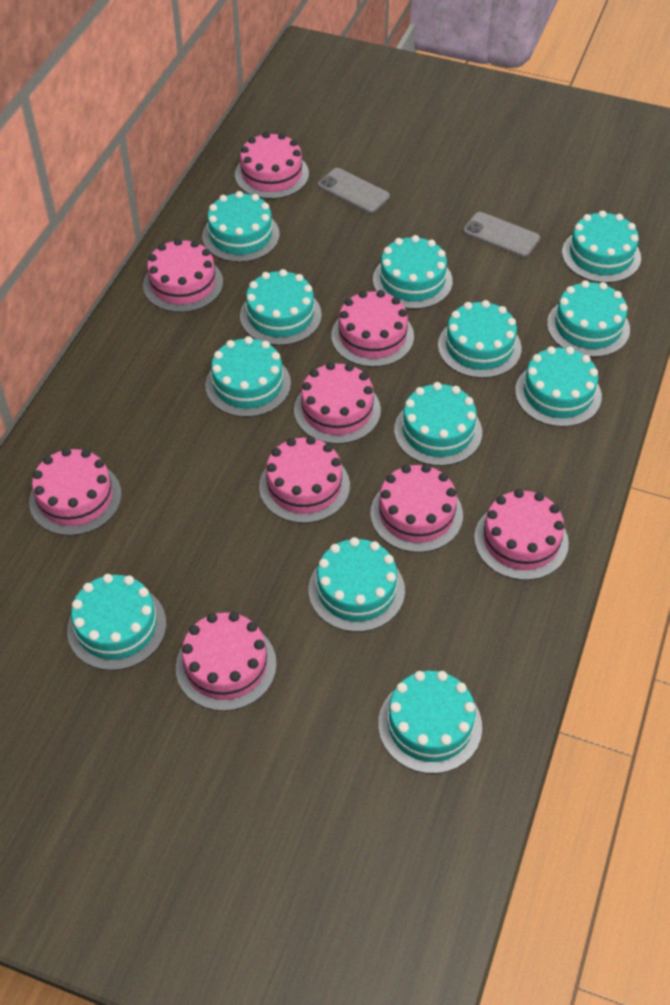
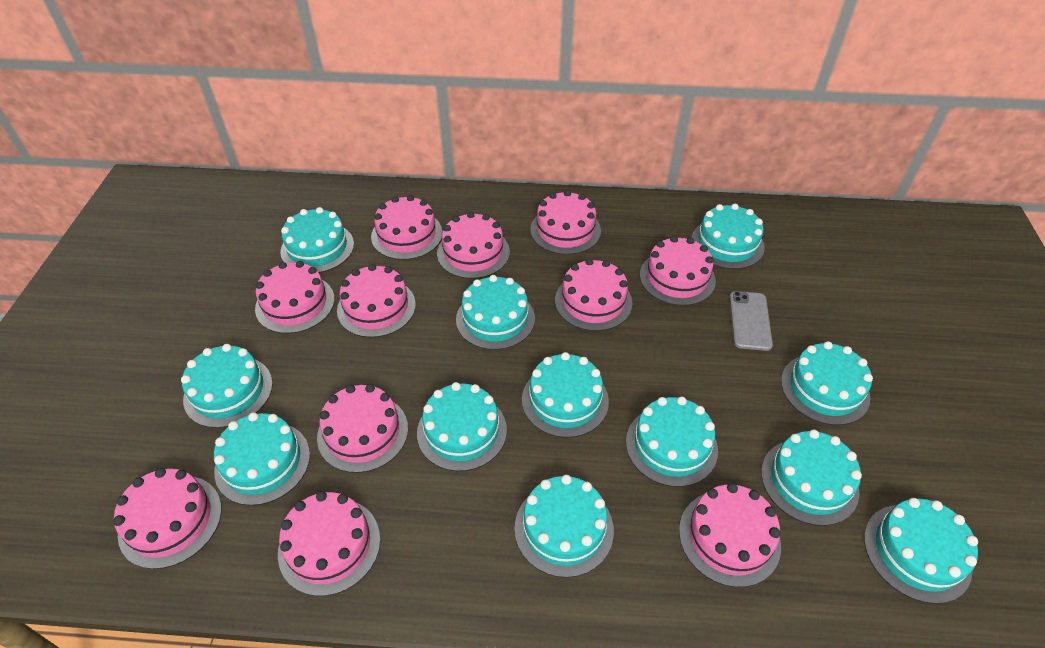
grey phone: 2 -> 1
pink cake: 9 -> 11

